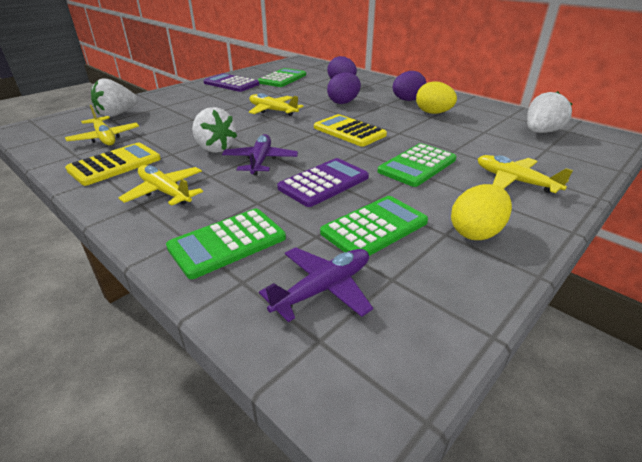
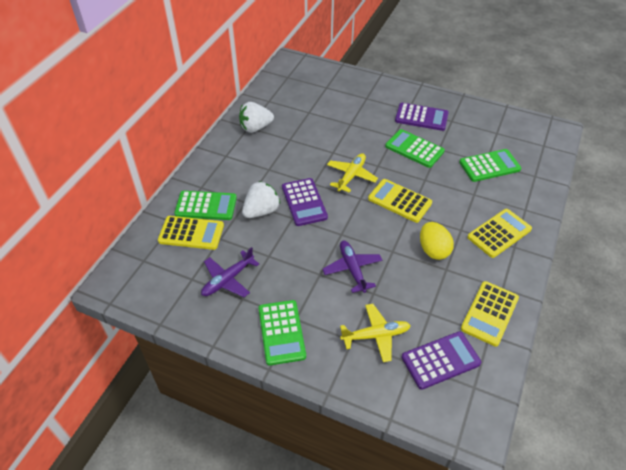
purple calculator: 2 -> 3
purple egg: 3 -> 0
white strawberry: 3 -> 2
yellow calculator: 2 -> 4
yellow egg: 2 -> 1
yellow plane: 4 -> 2

